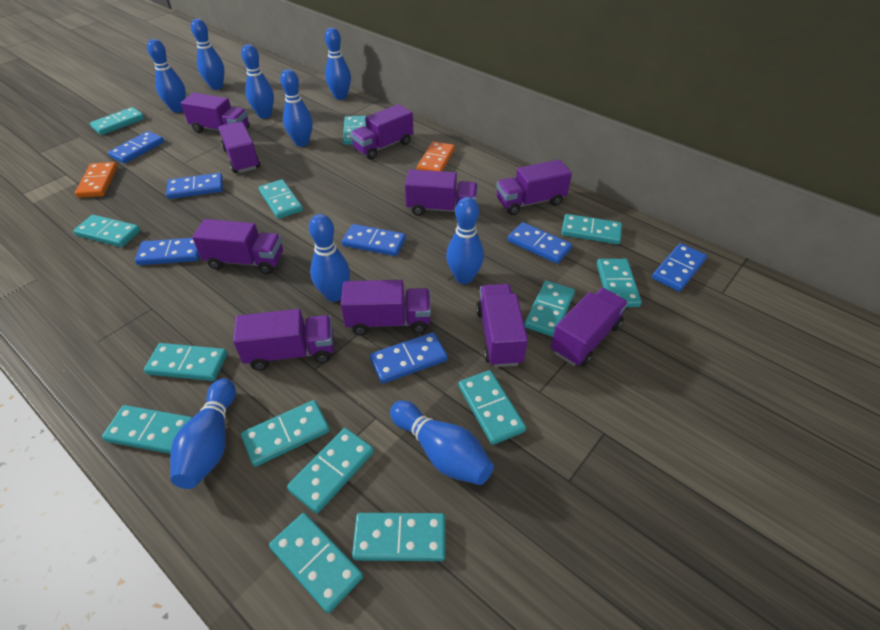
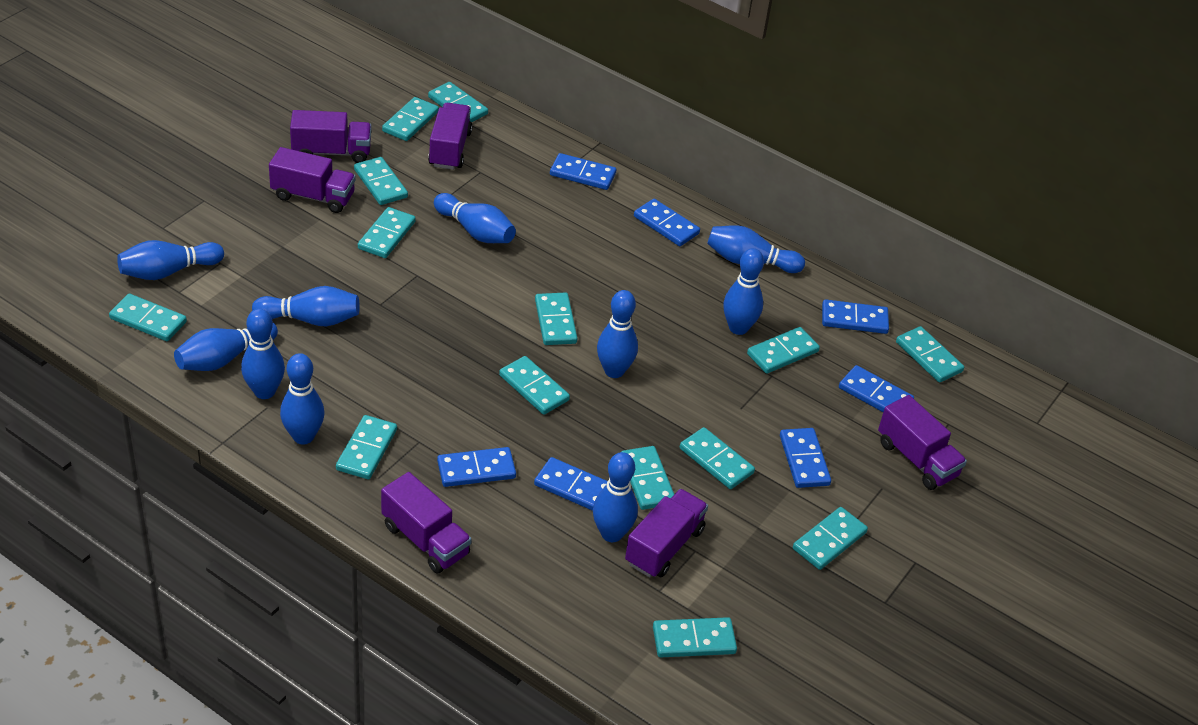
blue bowling pin: 9 -> 10
orange domino: 2 -> 0
purple truck: 10 -> 6

